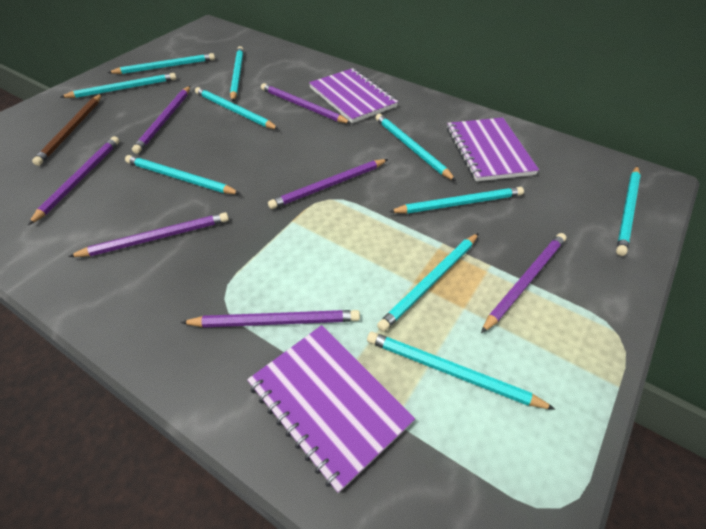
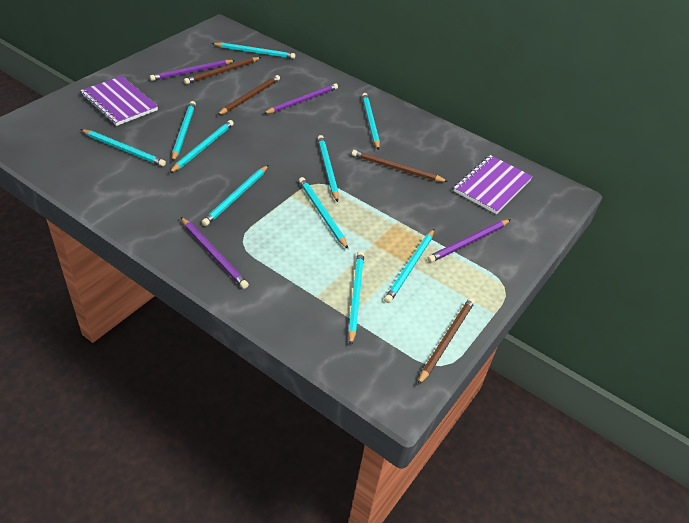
brown pencil: 1 -> 4
purple notebook: 3 -> 2
purple pencil: 7 -> 4

